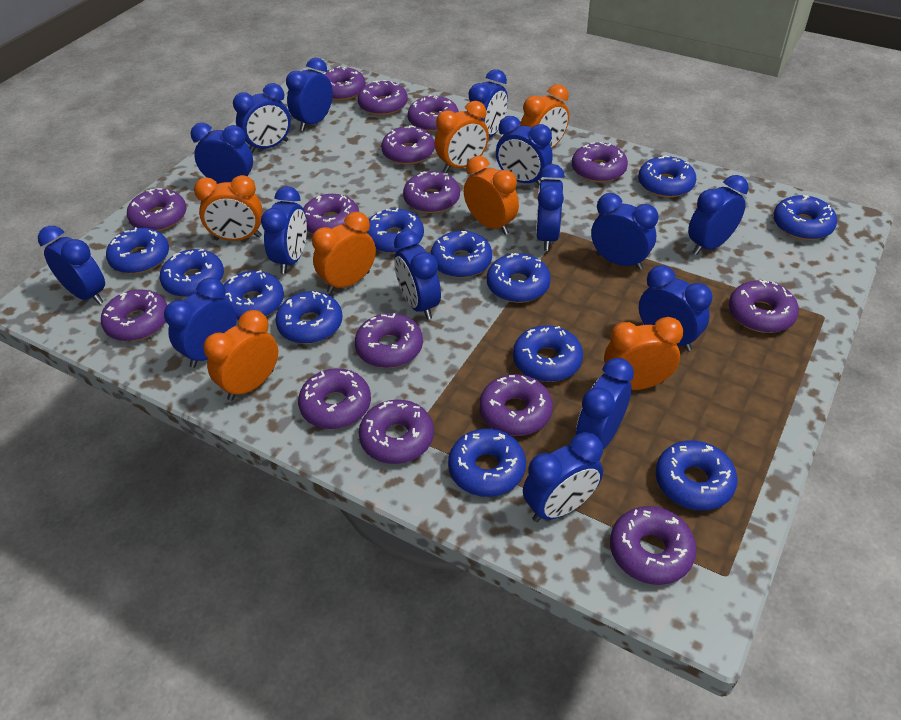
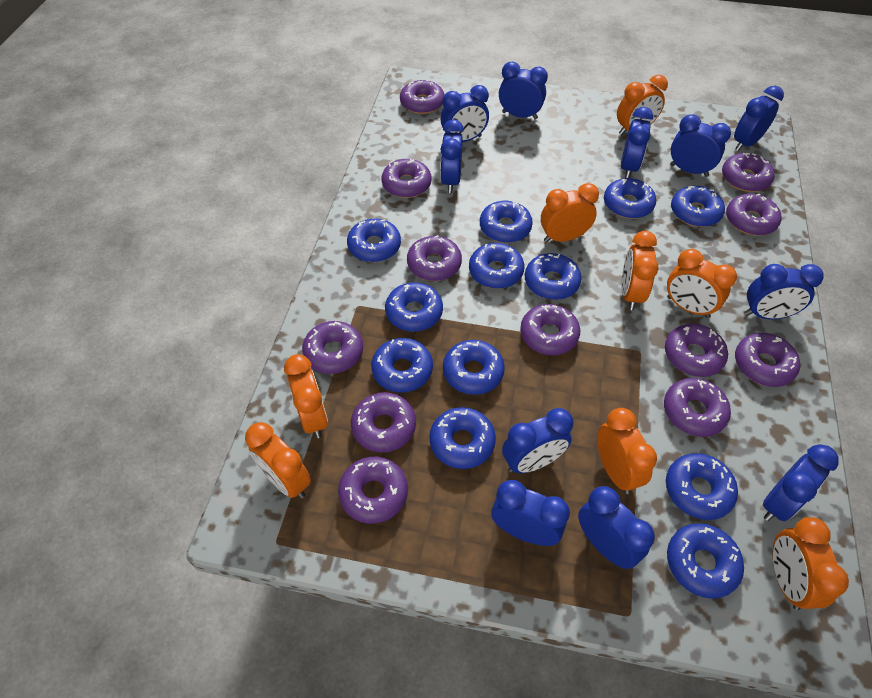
blue clock: 15 -> 11
orange clock: 7 -> 8
purple donut: 15 -> 12

